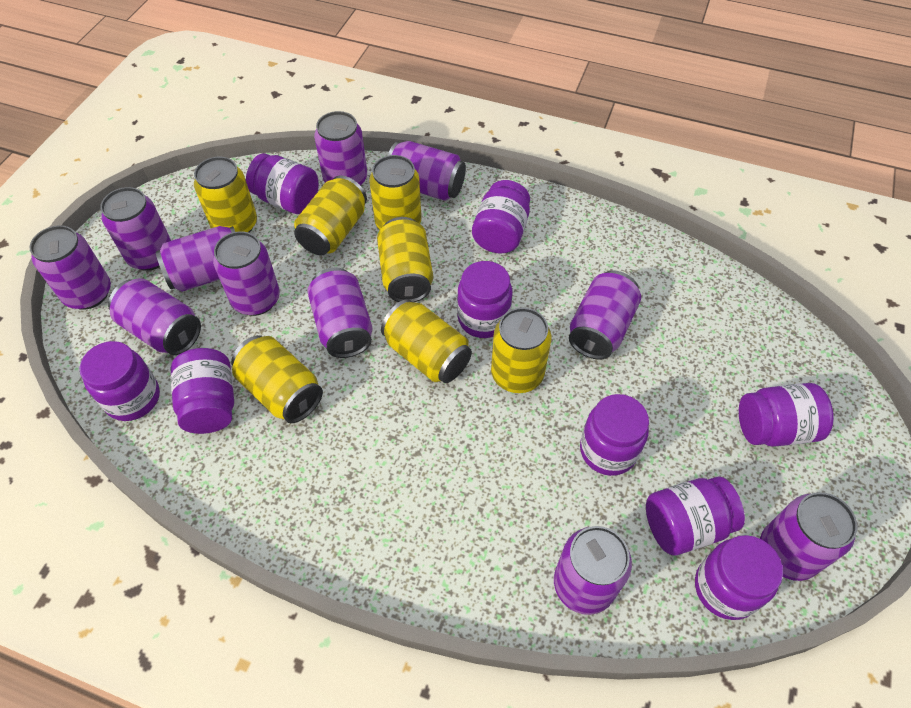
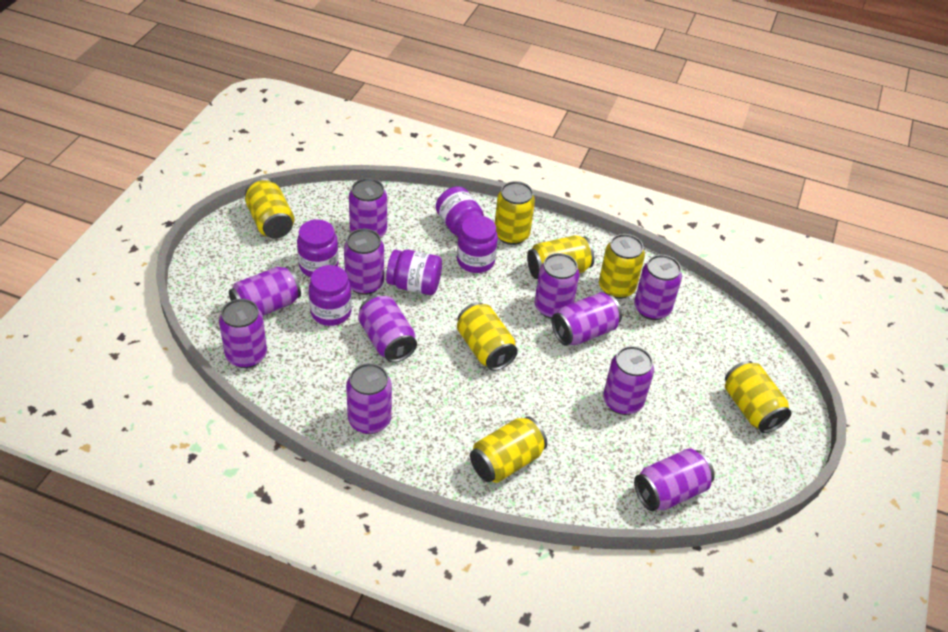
purple jar: 9 -> 5

